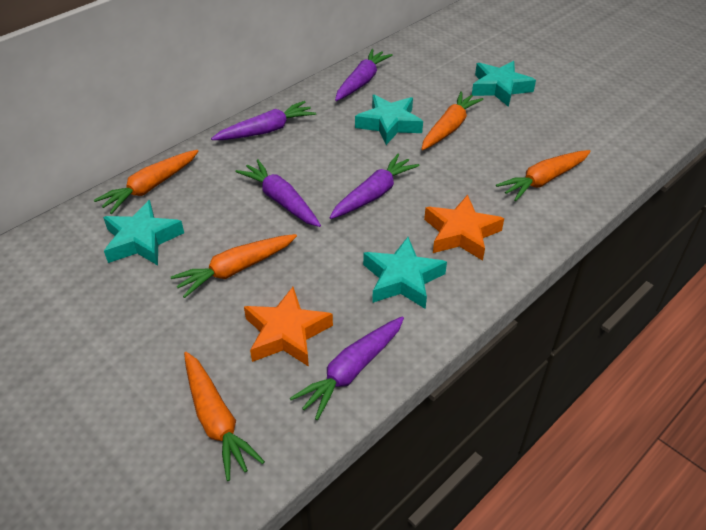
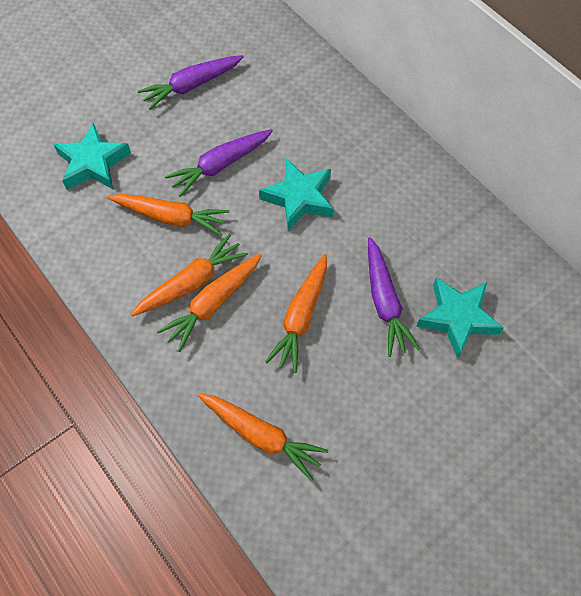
orange star: 2 -> 0
purple carrot: 5 -> 3
turquoise star: 4 -> 3

